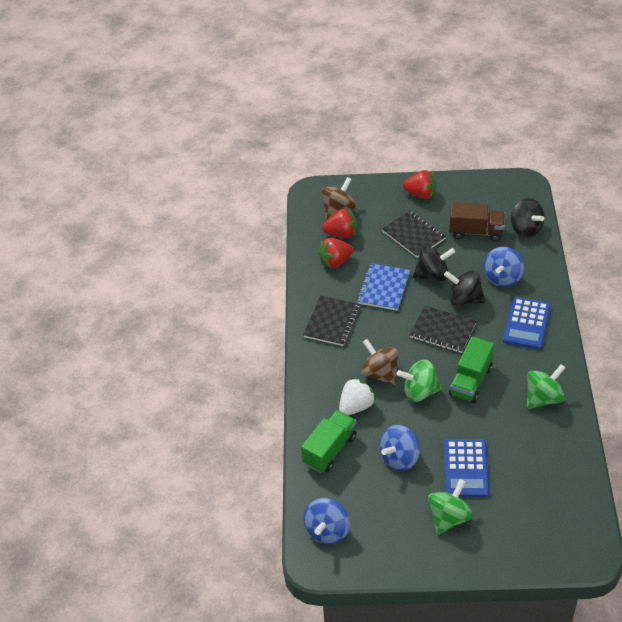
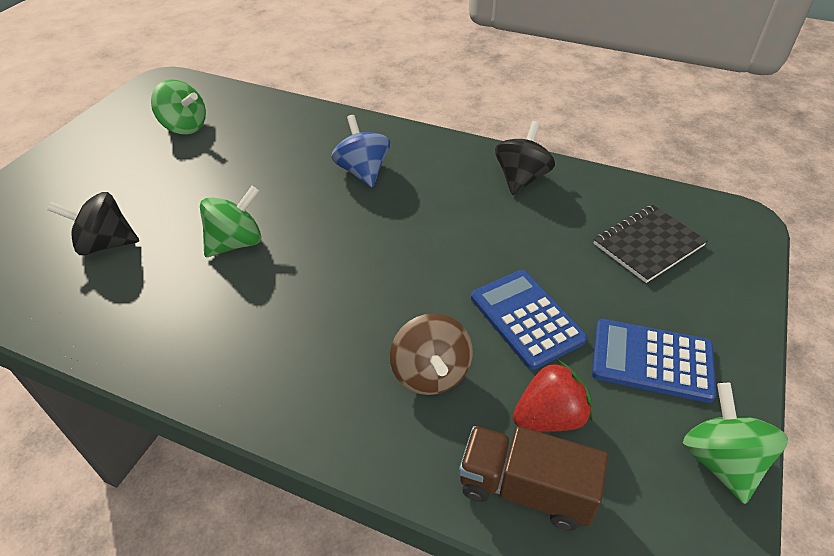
black notebook: 3 -> 1
black spinning top: 3 -> 2
blue notebook: 1 -> 0
blue spinning top: 3 -> 1
brown spinning top: 2 -> 1
green truck: 2 -> 0
red strawberry: 3 -> 1
white strawberry: 1 -> 0

